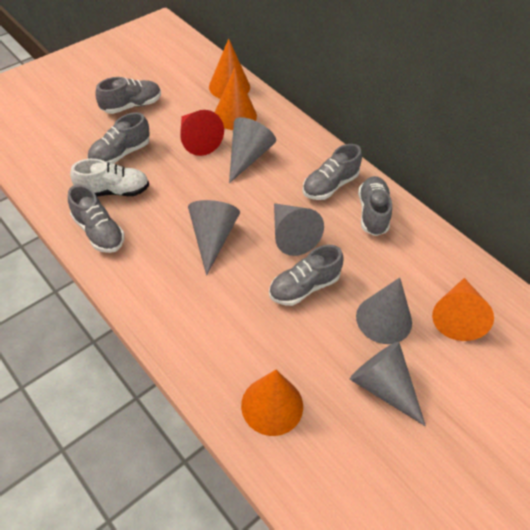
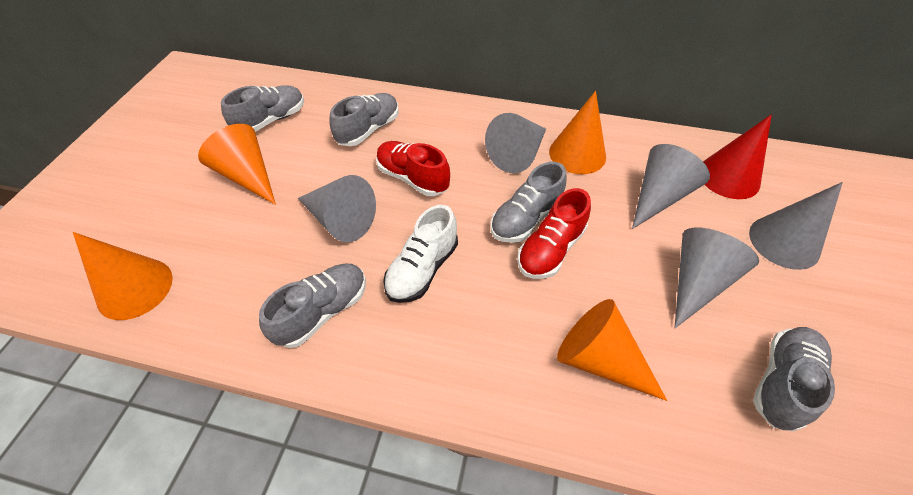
grey shoe: 6 -> 5
red shoe: 0 -> 2

